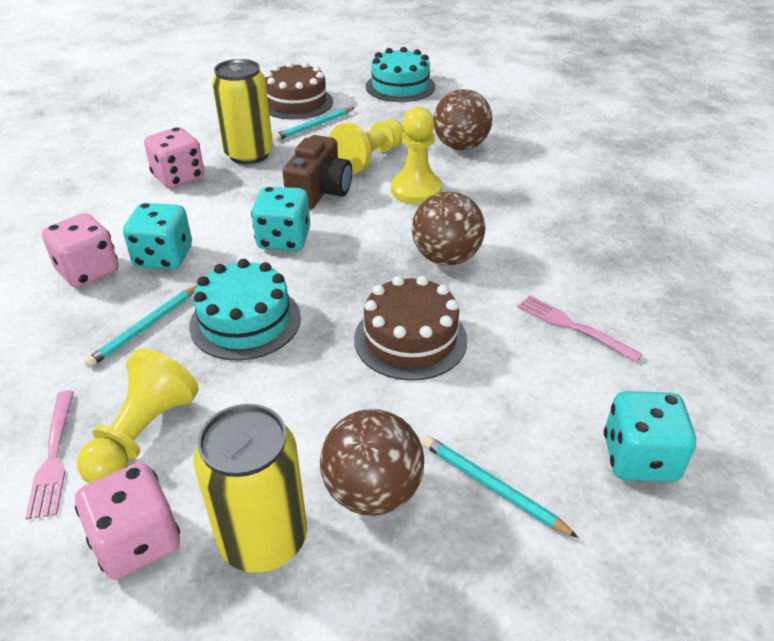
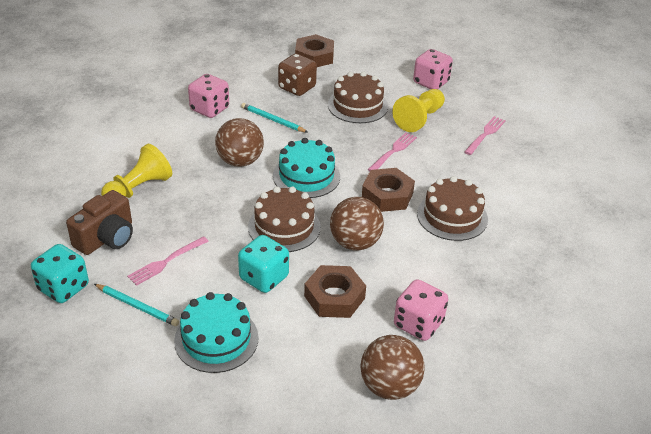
brown cake: 2 -> 3
brown dice: 0 -> 1
brown nut: 0 -> 3
pink fork: 2 -> 3
turquoise dice: 3 -> 2
turquoise pencil: 3 -> 2
yellow can: 2 -> 0
yellow pawn: 3 -> 2

